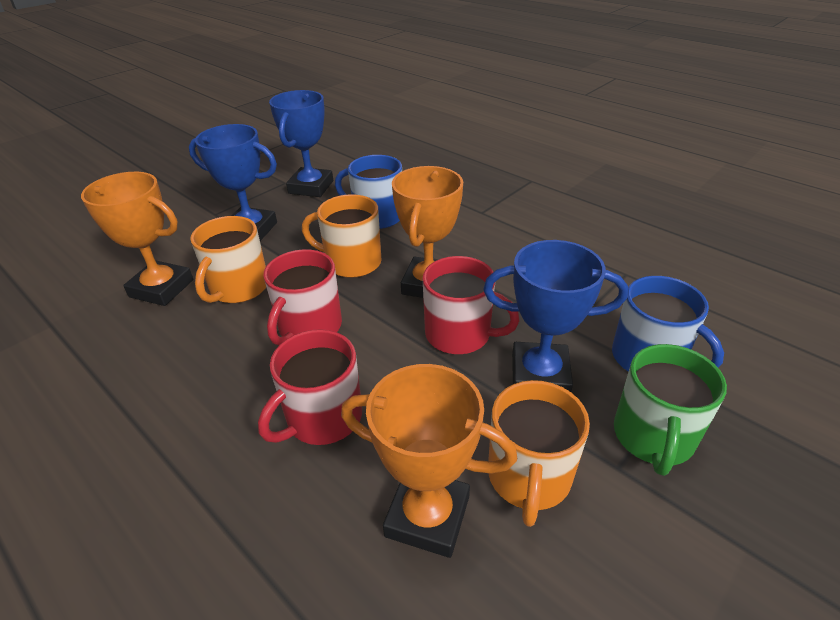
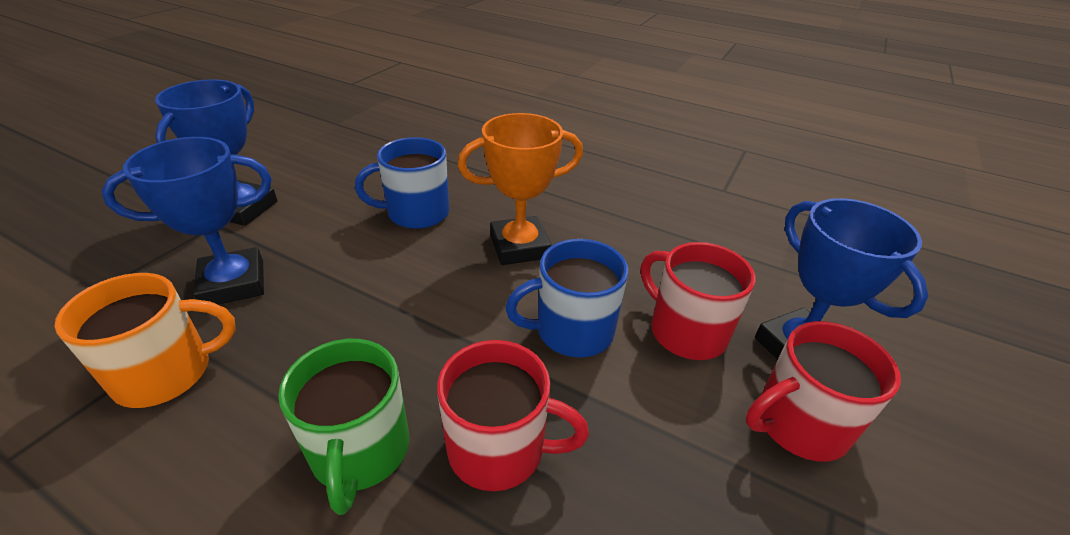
orange mug: 3 -> 1
orange trophy: 3 -> 1

